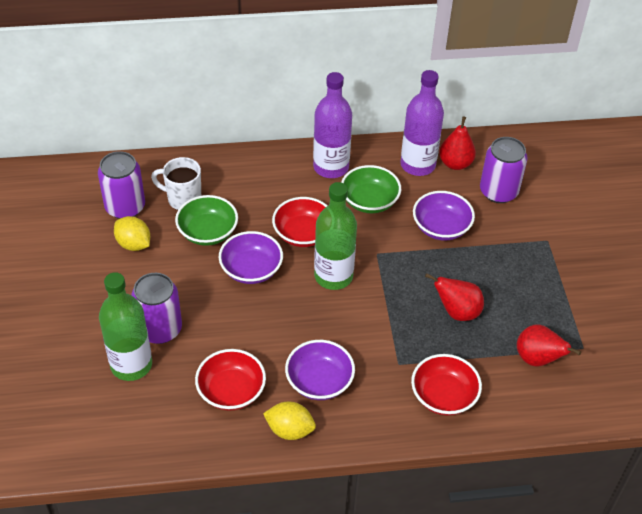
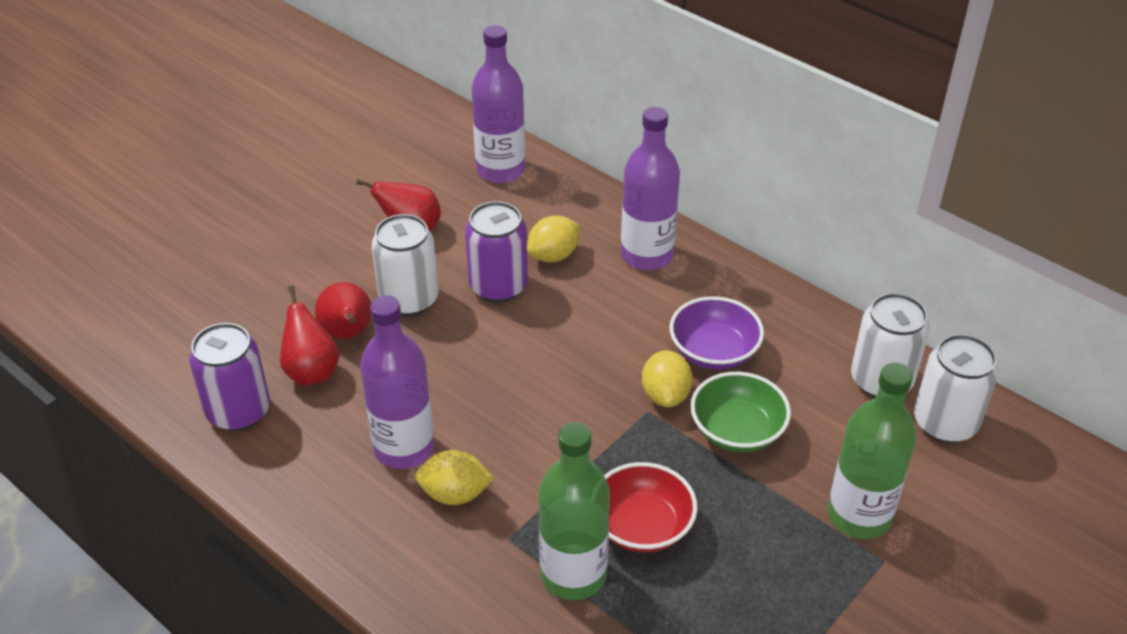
green bowl: 2 -> 1
purple bottle: 2 -> 3
purple bowl: 3 -> 1
purple can: 3 -> 2
red bowl: 3 -> 1
white can: 0 -> 3
white mug: 1 -> 0
yellow lemon: 2 -> 3

